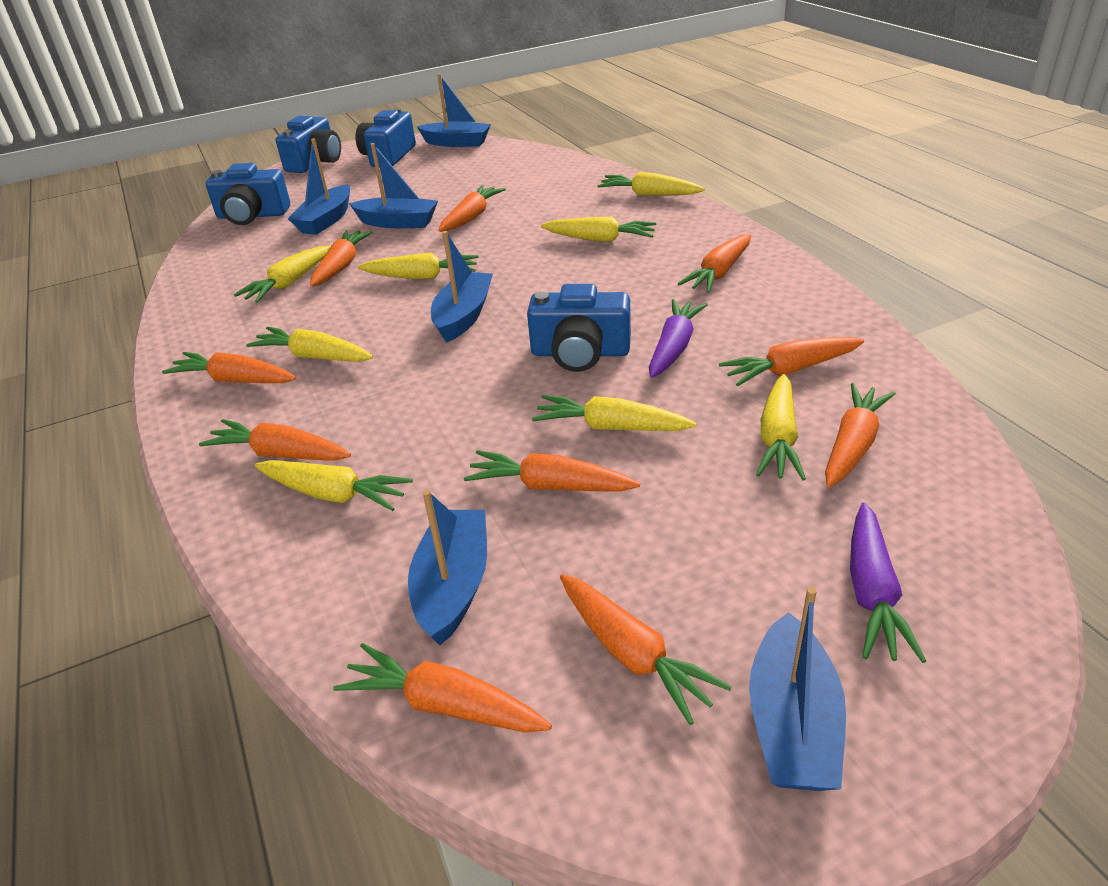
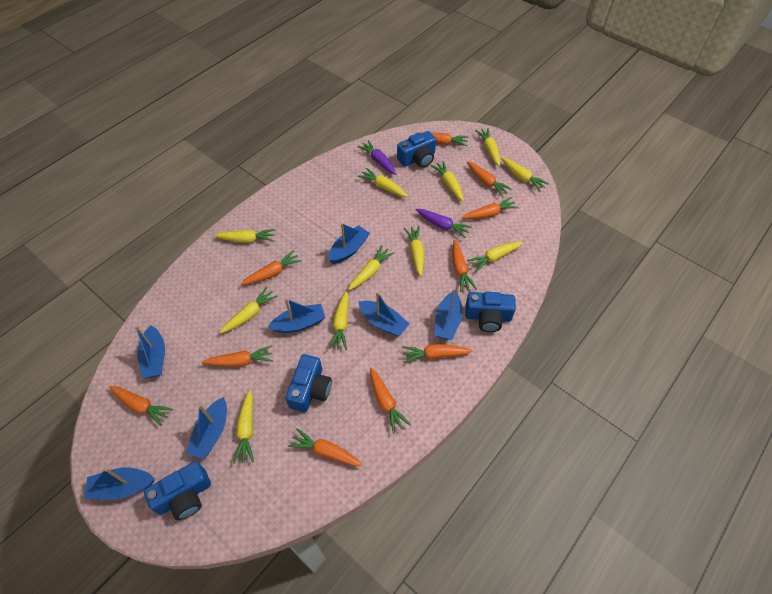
blue boat: 6 -> 7
yellow carrot: 8 -> 11

